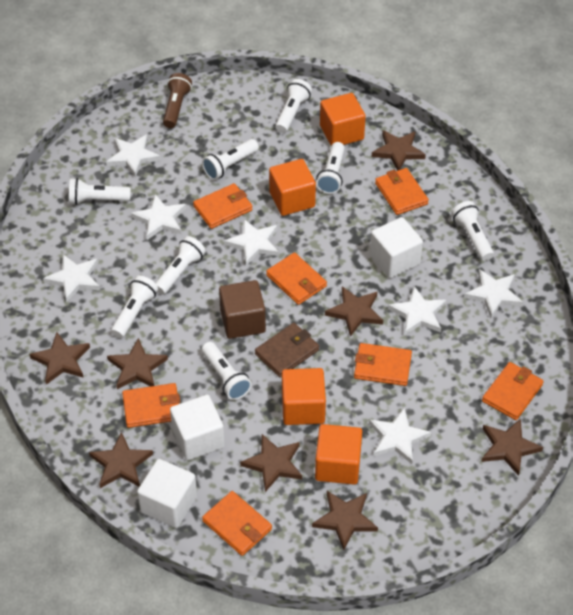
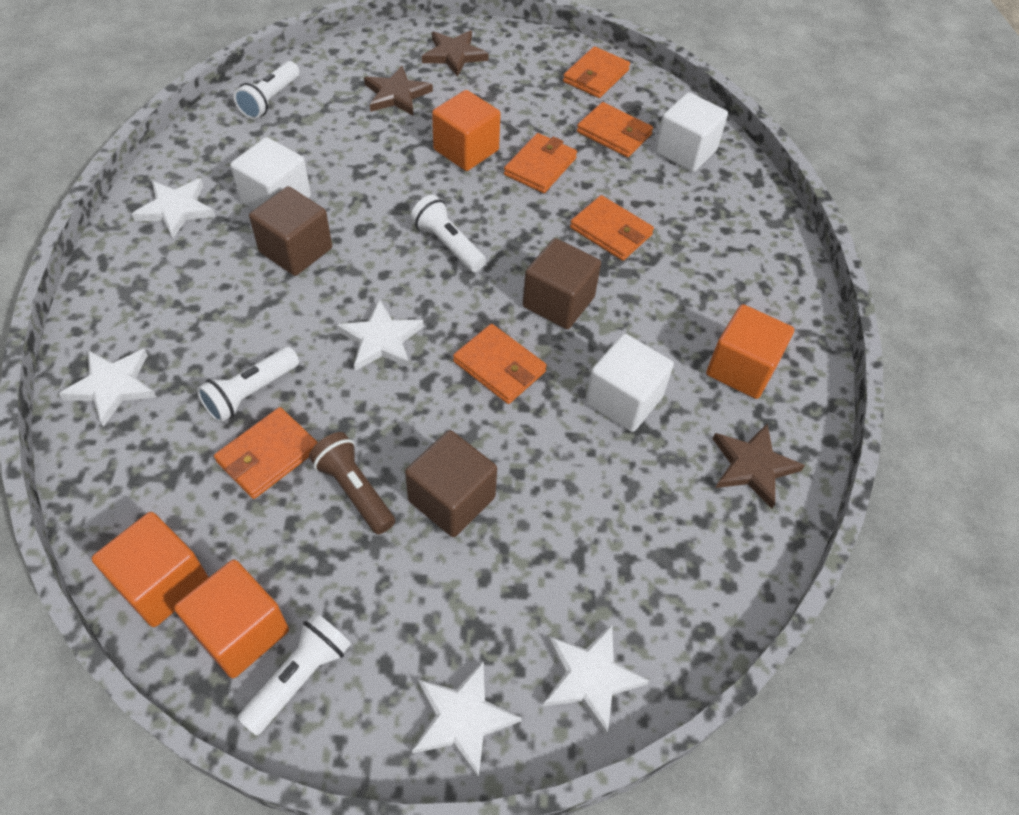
brown cube: 1 -> 3
brown star: 8 -> 3
brown wallet: 1 -> 0
orange wallet: 7 -> 6
white flashlight: 8 -> 4
white star: 7 -> 5

